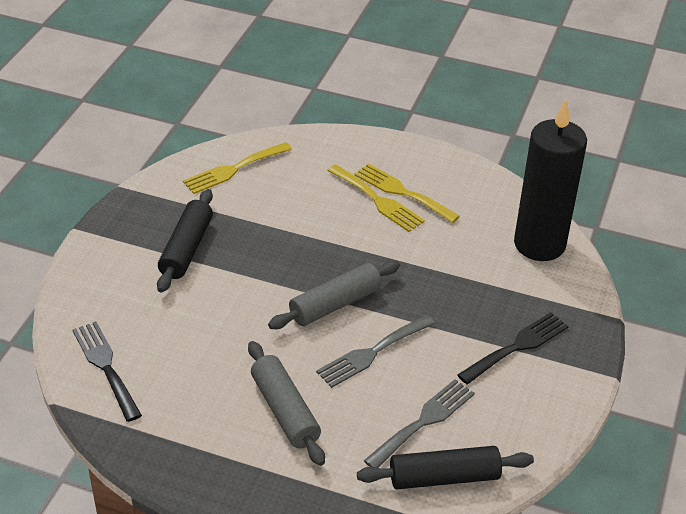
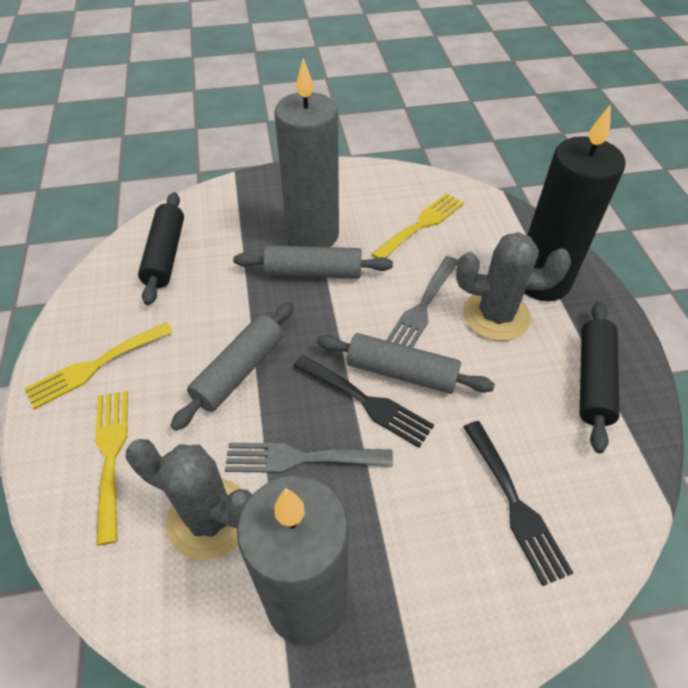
grey cactus: 0 -> 2
grey candle: 0 -> 2
grey rolling pin: 2 -> 3

